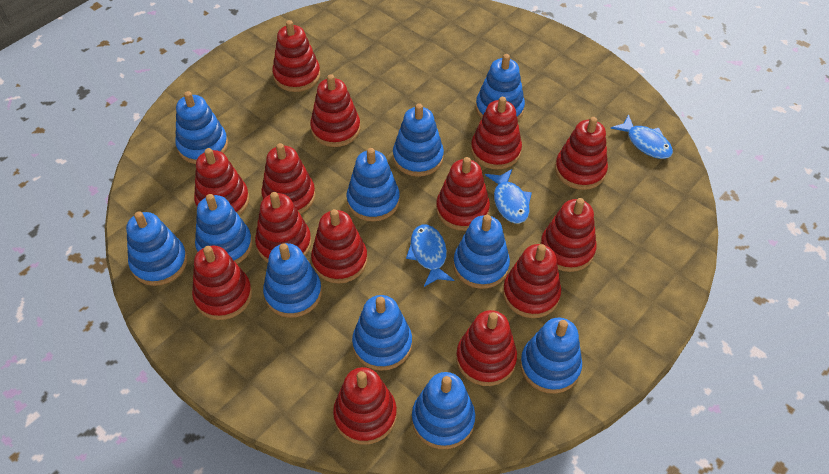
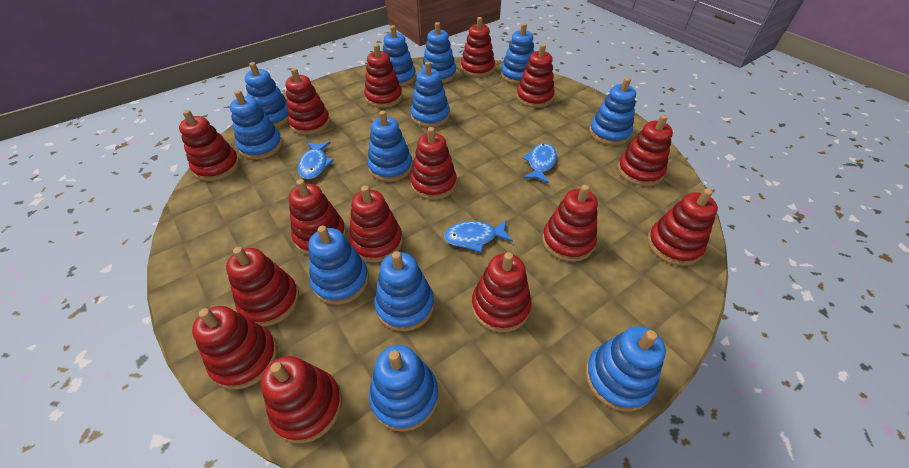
blue stacking toy: 11 -> 12
red stacking toy: 14 -> 15

